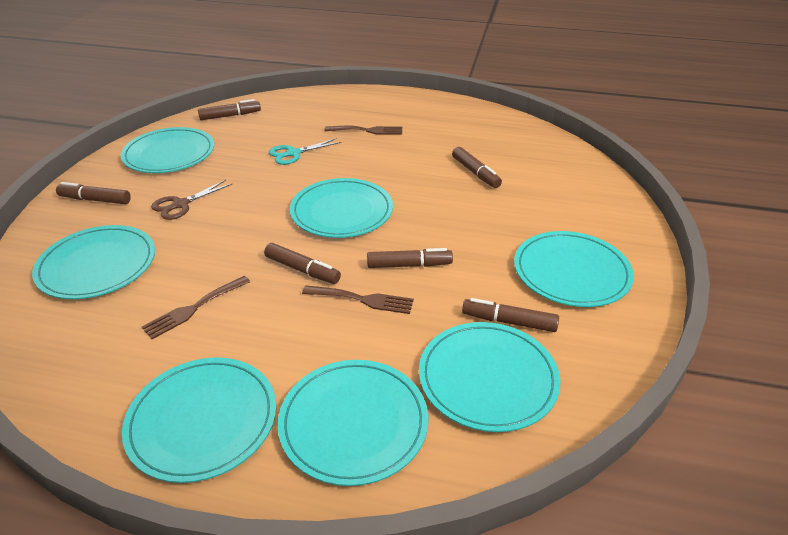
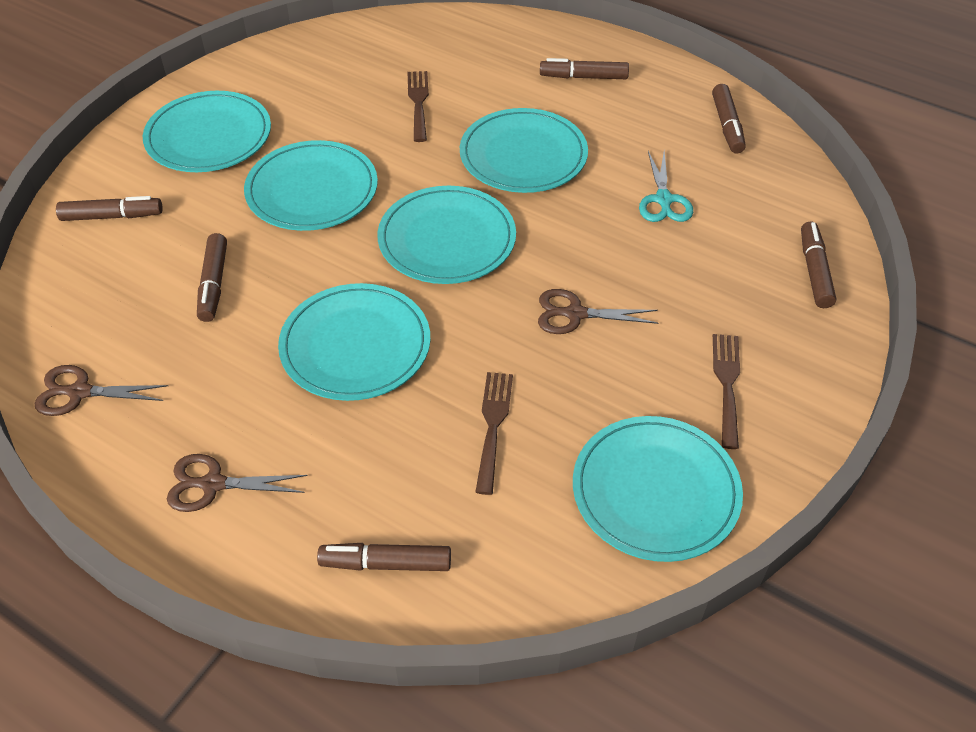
brown scissors: 1 -> 3
turquoise plate: 7 -> 6

